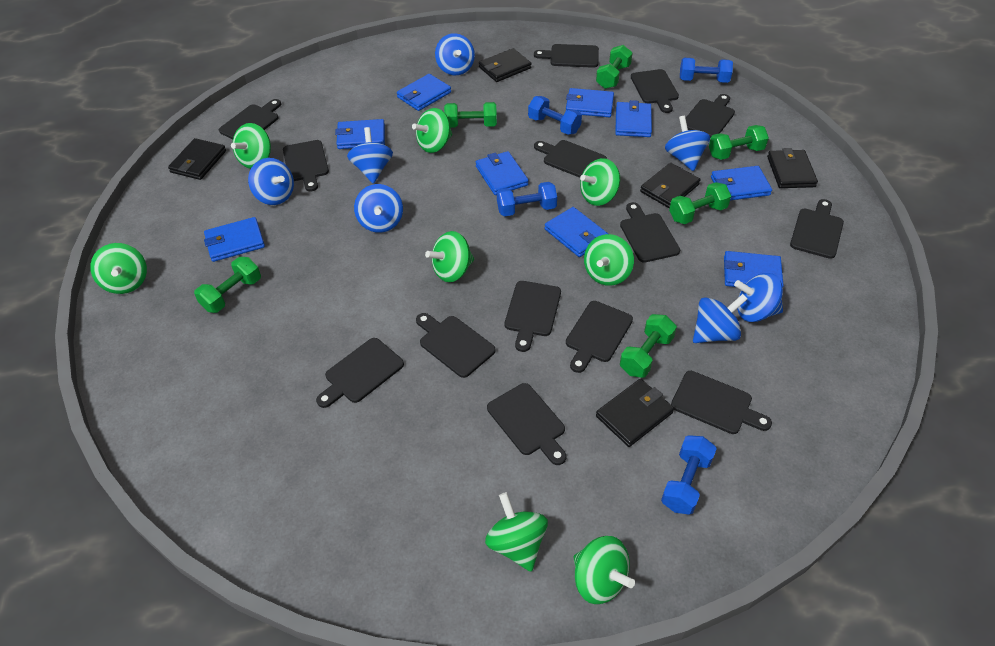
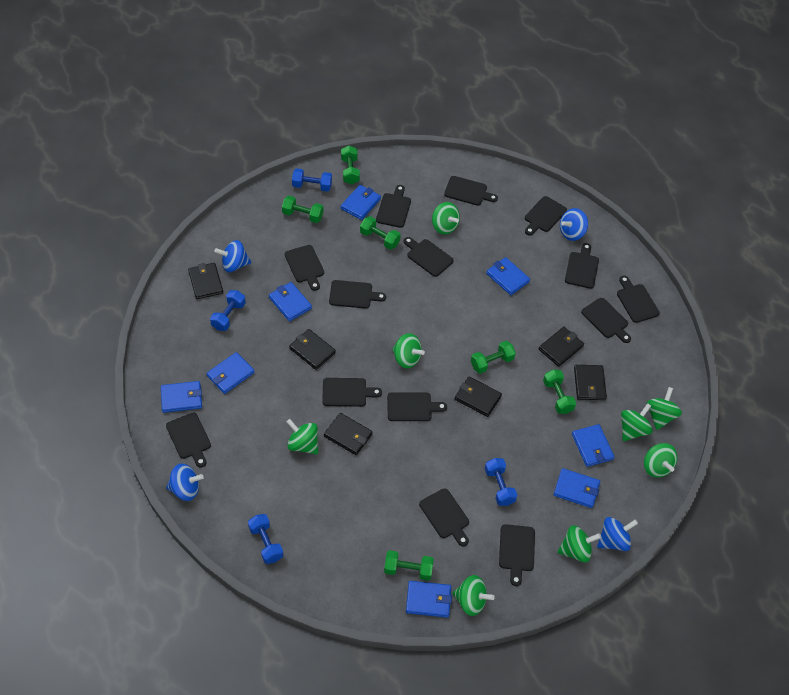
black wallet: 5 -> 6
blue spinning top: 7 -> 4
blue wallet: 9 -> 8

